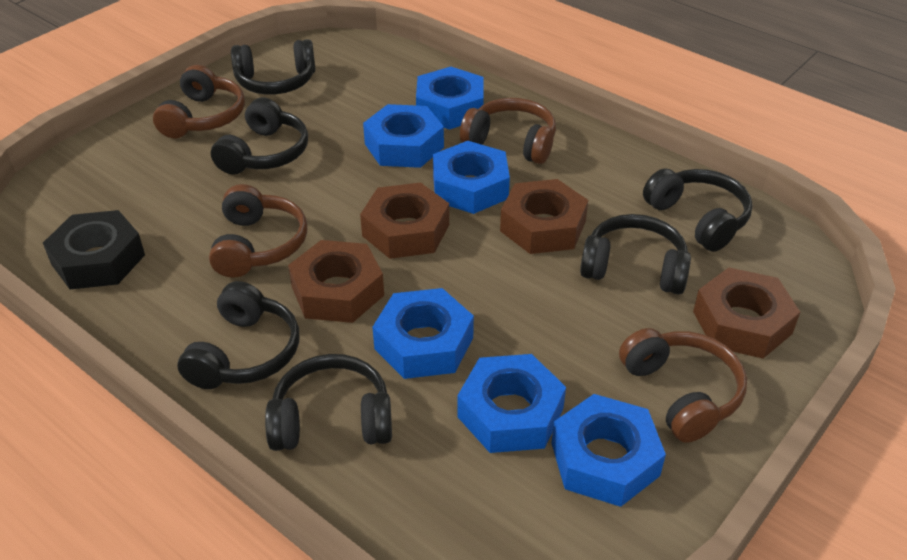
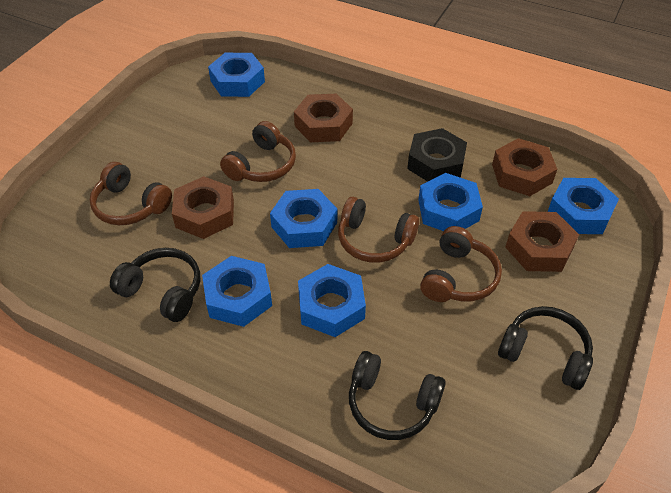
black headphones: 6 -> 3

